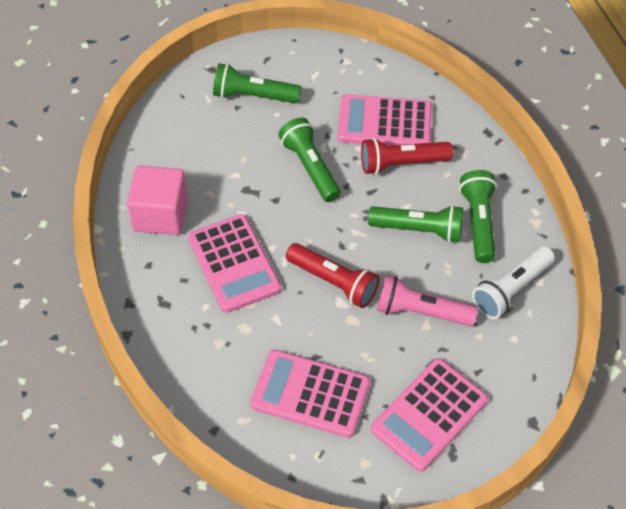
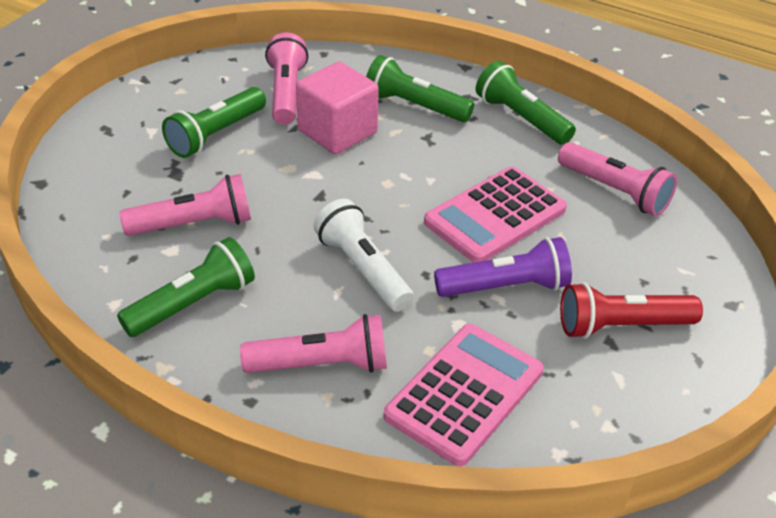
pink calculator: 4 -> 2
pink flashlight: 1 -> 4
purple flashlight: 0 -> 1
red flashlight: 2 -> 1

